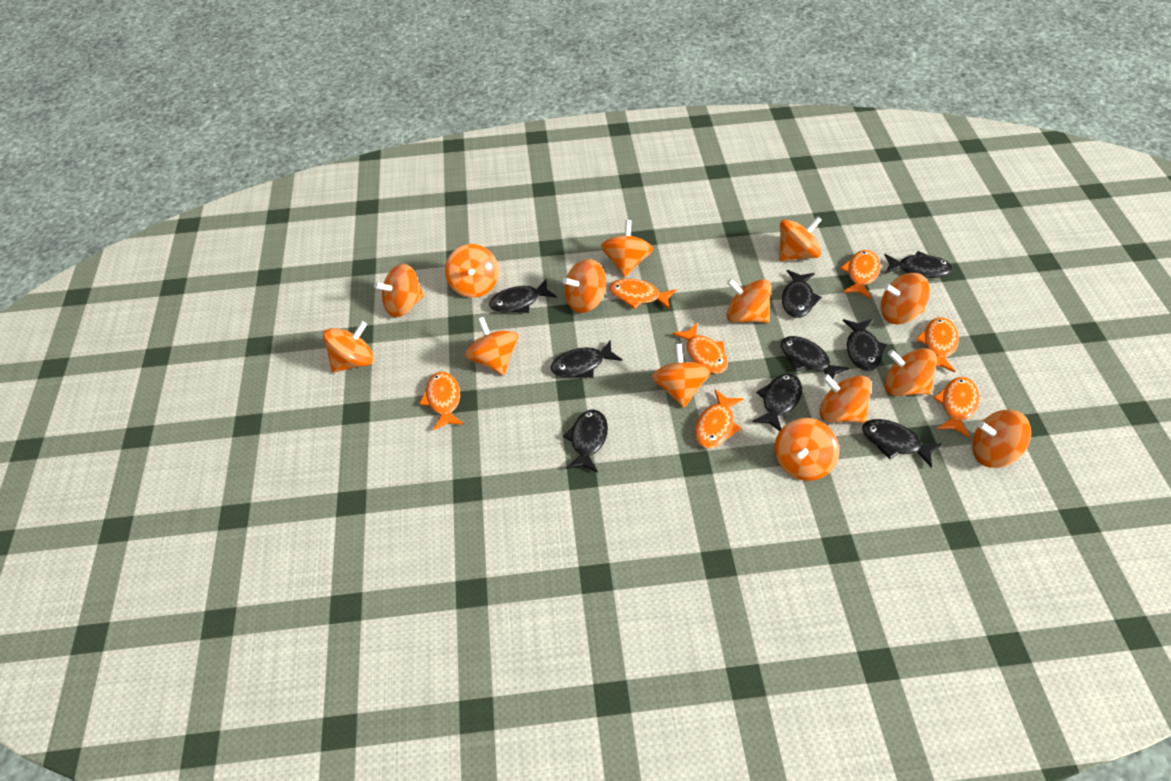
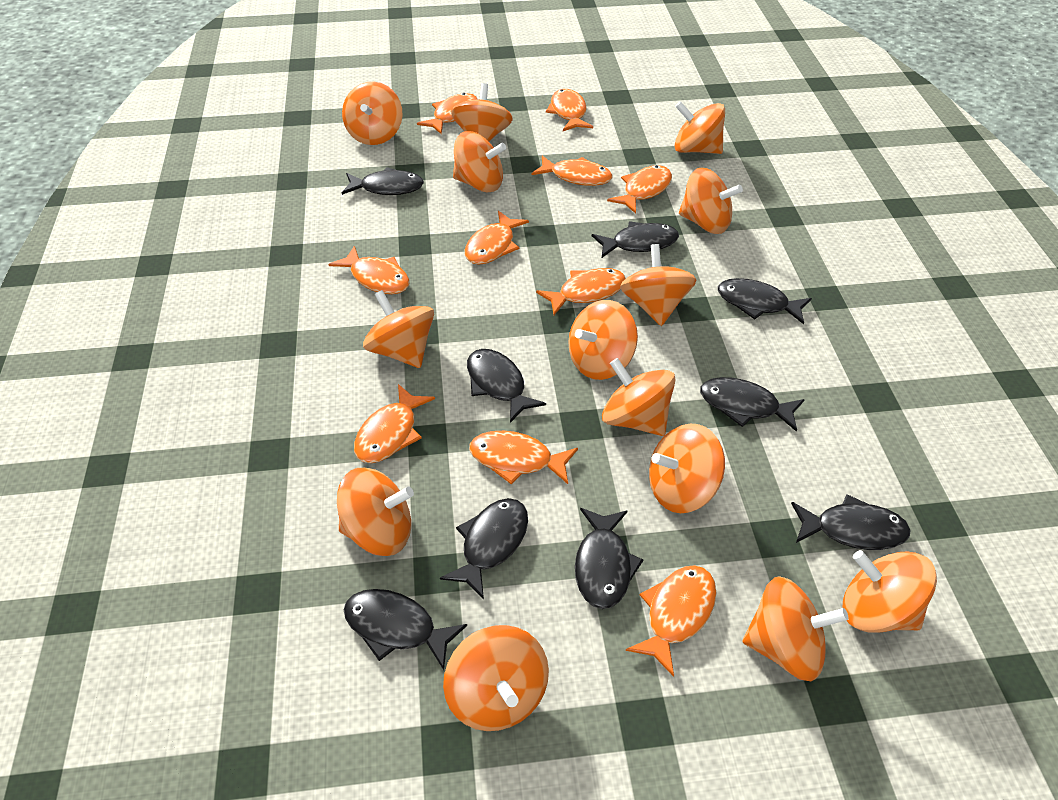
orange fish: 7 -> 10

